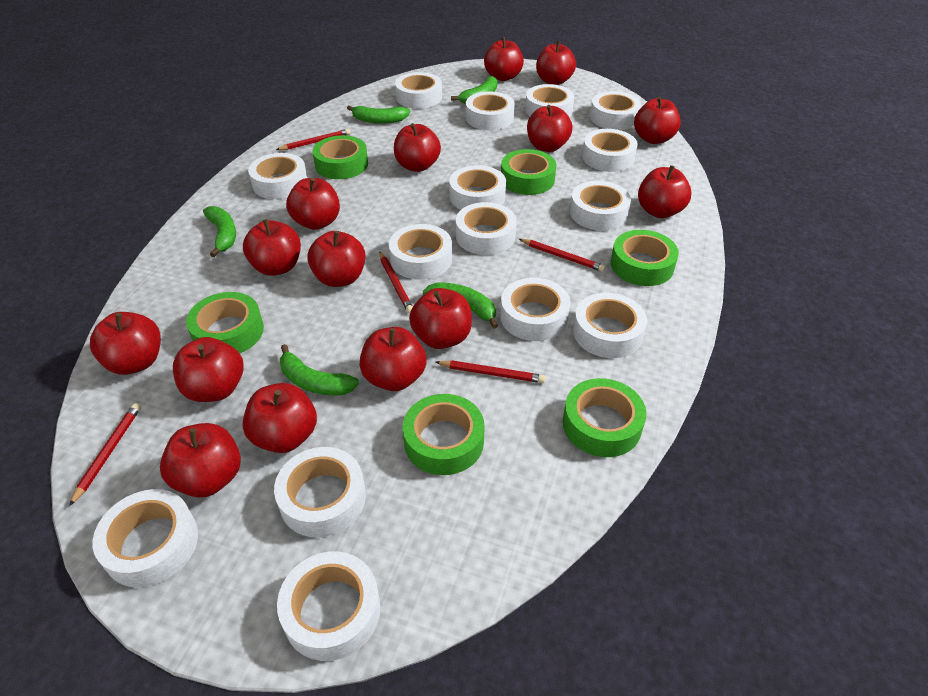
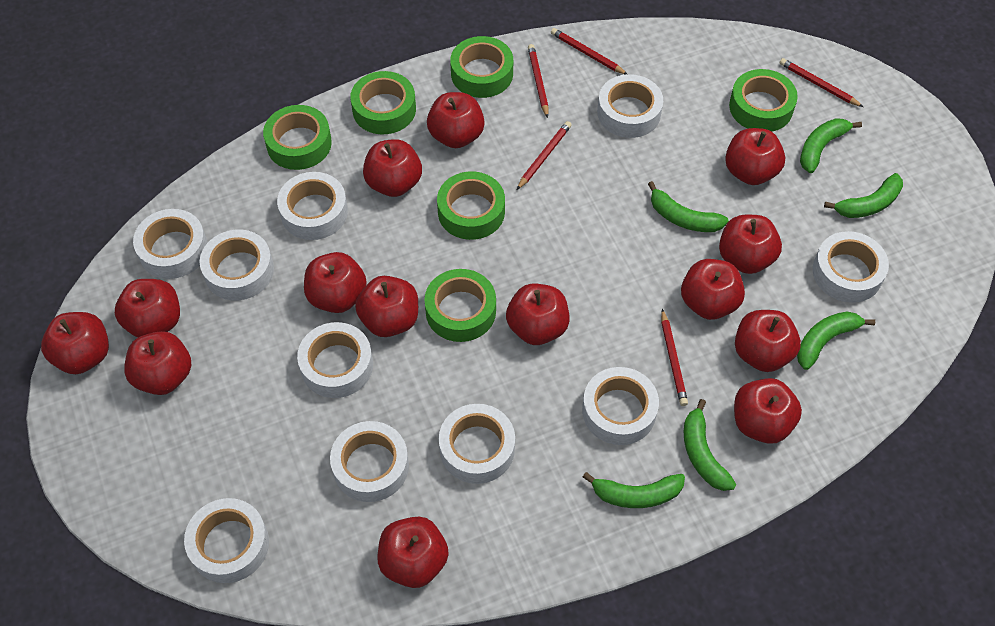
green banana: 5 -> 6
red apple: 15 -> 14
white tape: 15 -> 10

